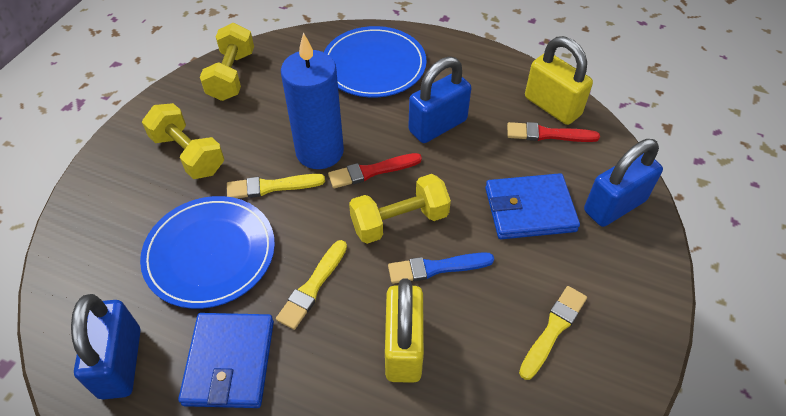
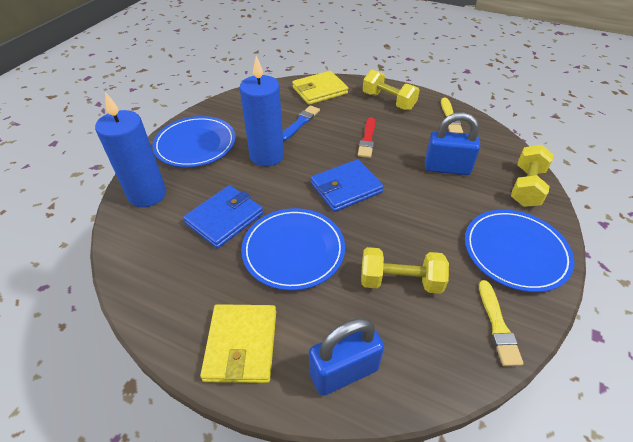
blue candle: 1 -> 2
blue padlock: 3 -> 2
blue plate: 2 -> 3
red brush: 2 -> 1
yellow brush: 3 -> 2
yellow padlock: 2 -> 0
yellow wallet: 0 -> 2

